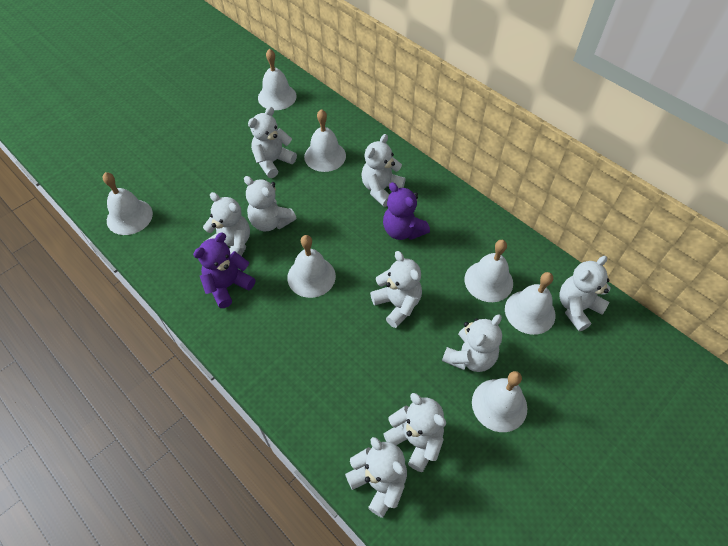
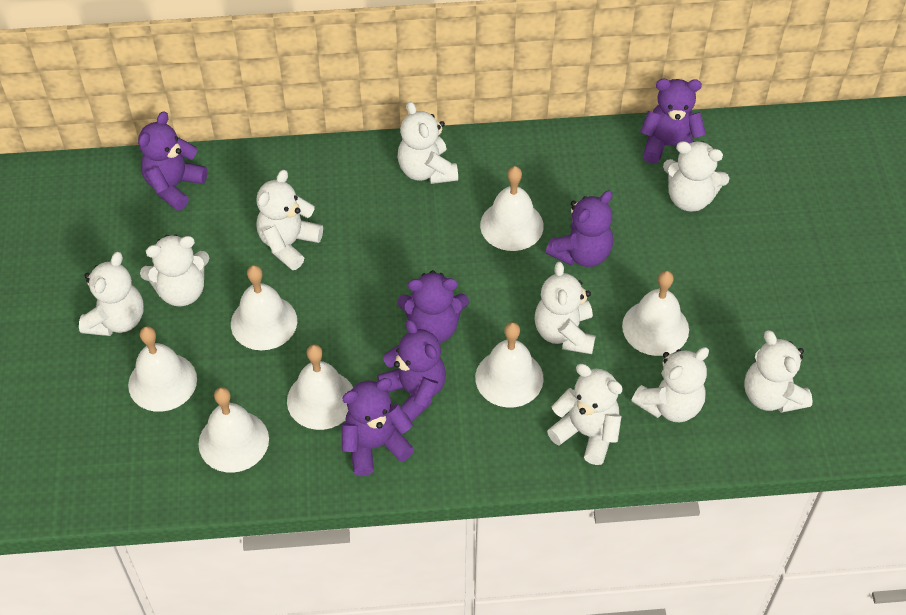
purple teddy bear: 2 -> 6

